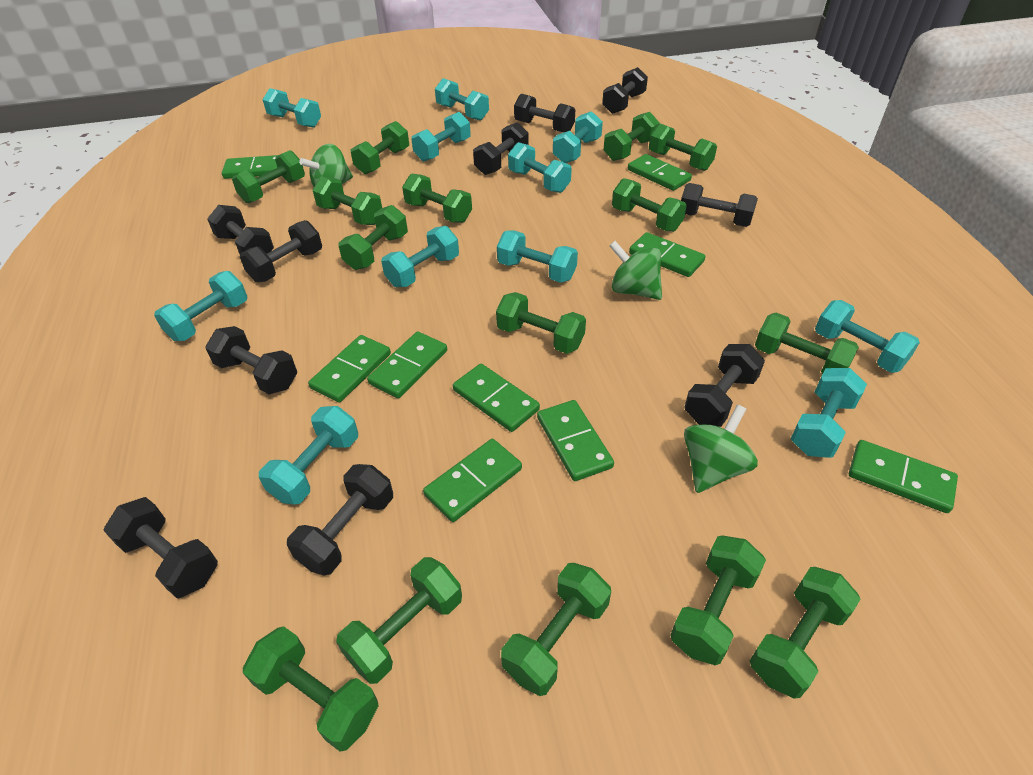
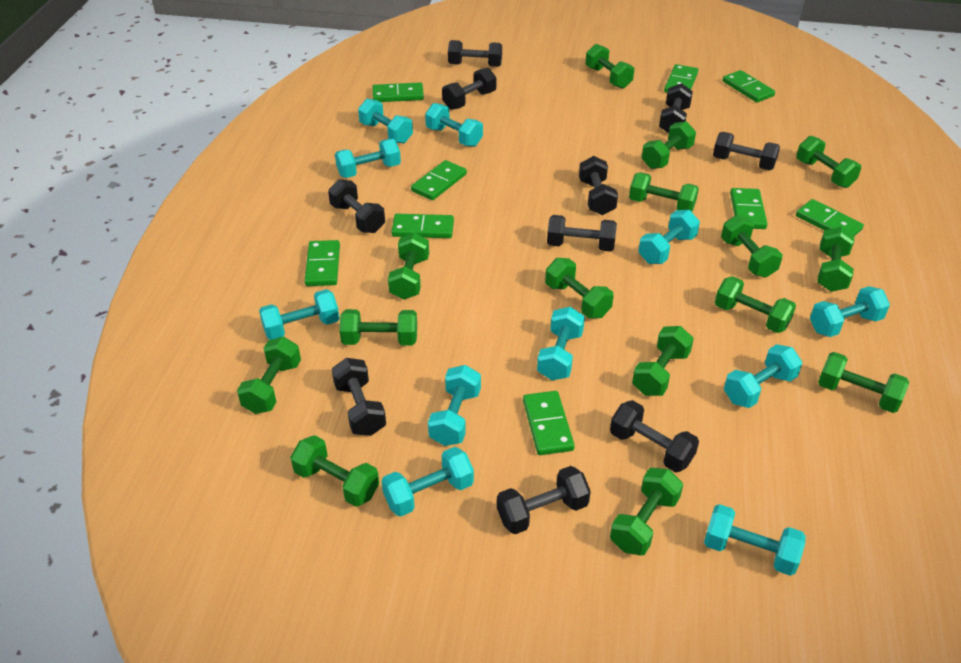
green spinning top: 3 -> 0

